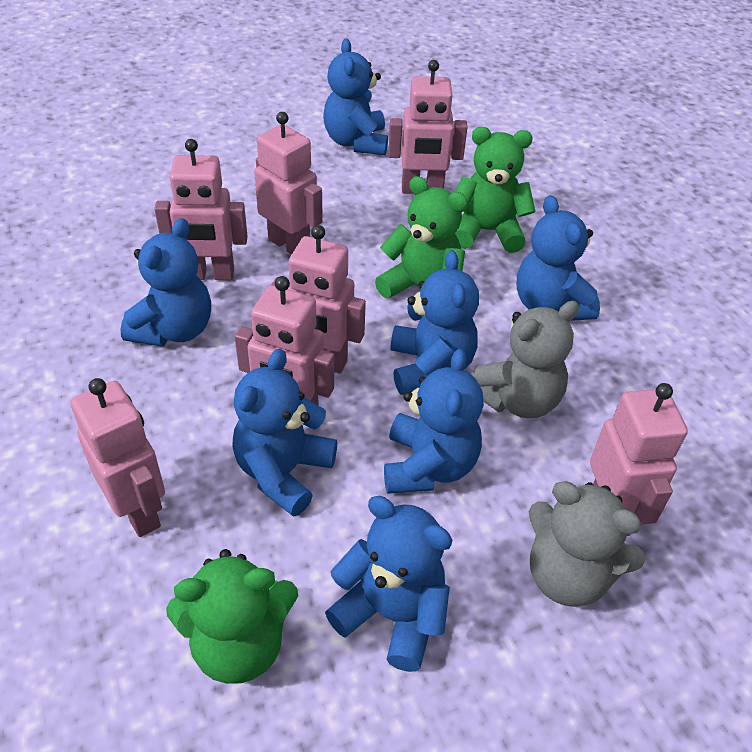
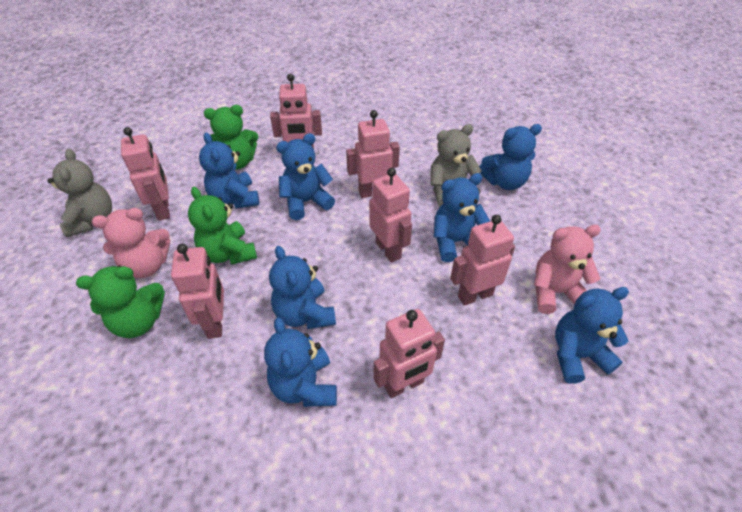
pink teddy bear: 0 -> 2

